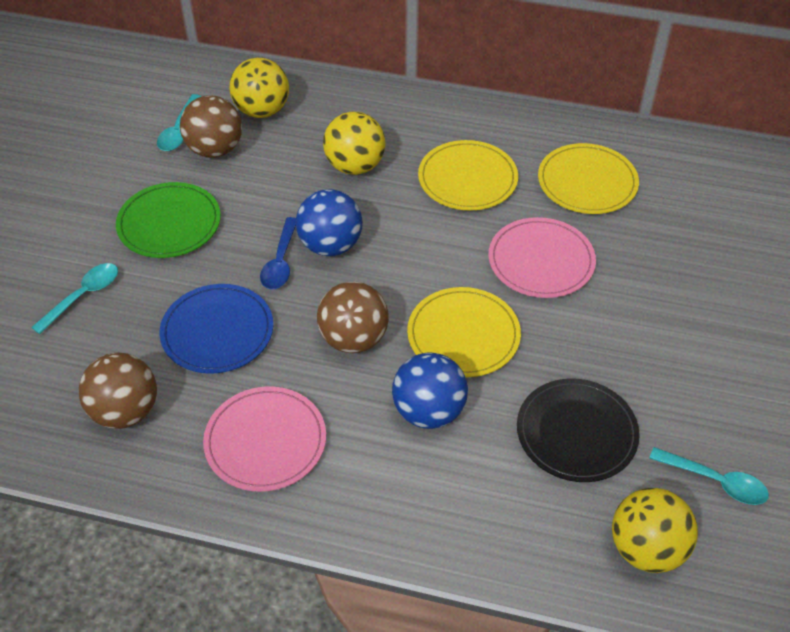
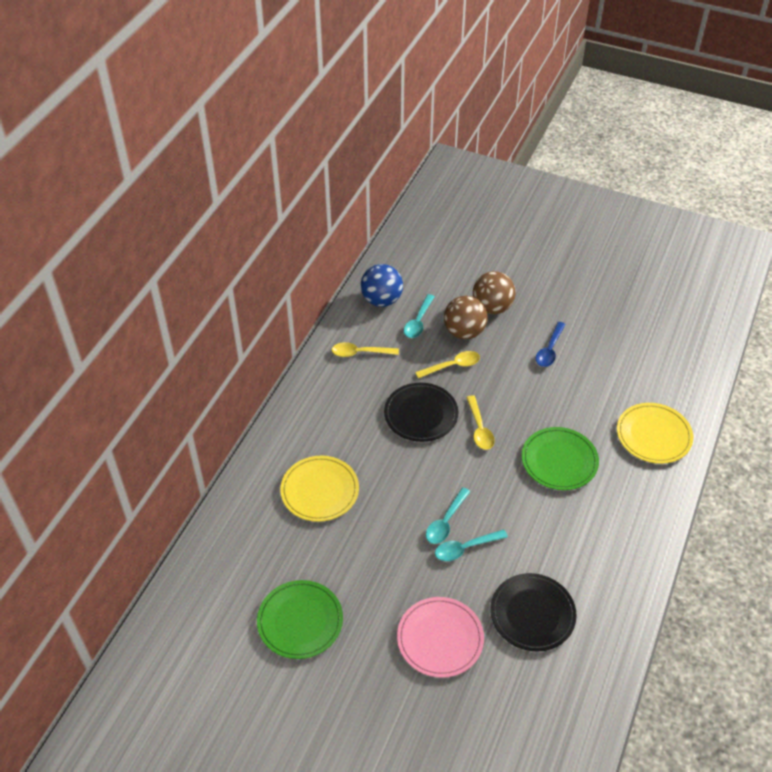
black plate: 1 -> 2
blue ball: 2 -> 1
blue plate: 1 -> 0
brown ball: 3 -> 2
green plate: 1 -> 2
pink plate: 2 -> 1
yellow ball: 3 -> 0
yellow plate: 3 -> 2
yellow spoon: 0 -> 3

